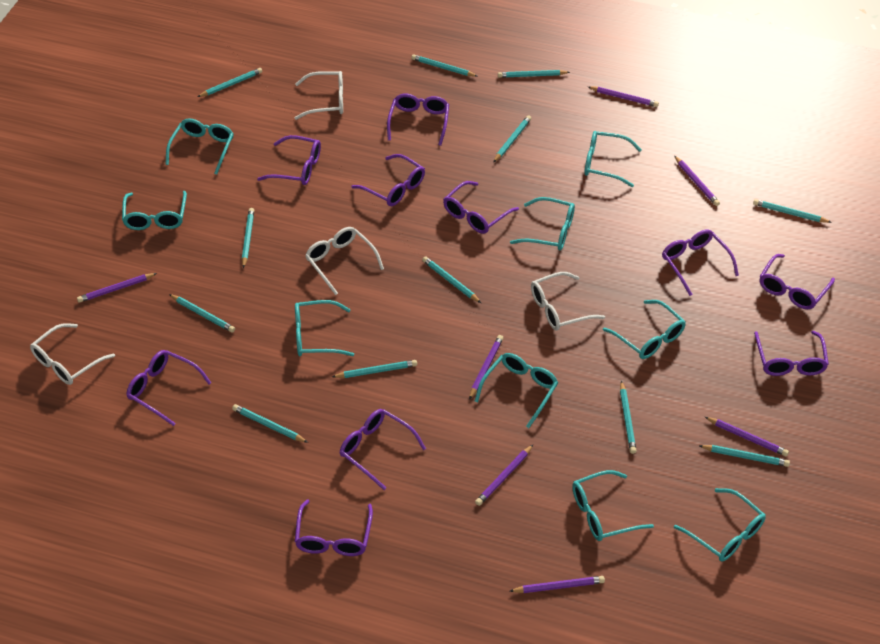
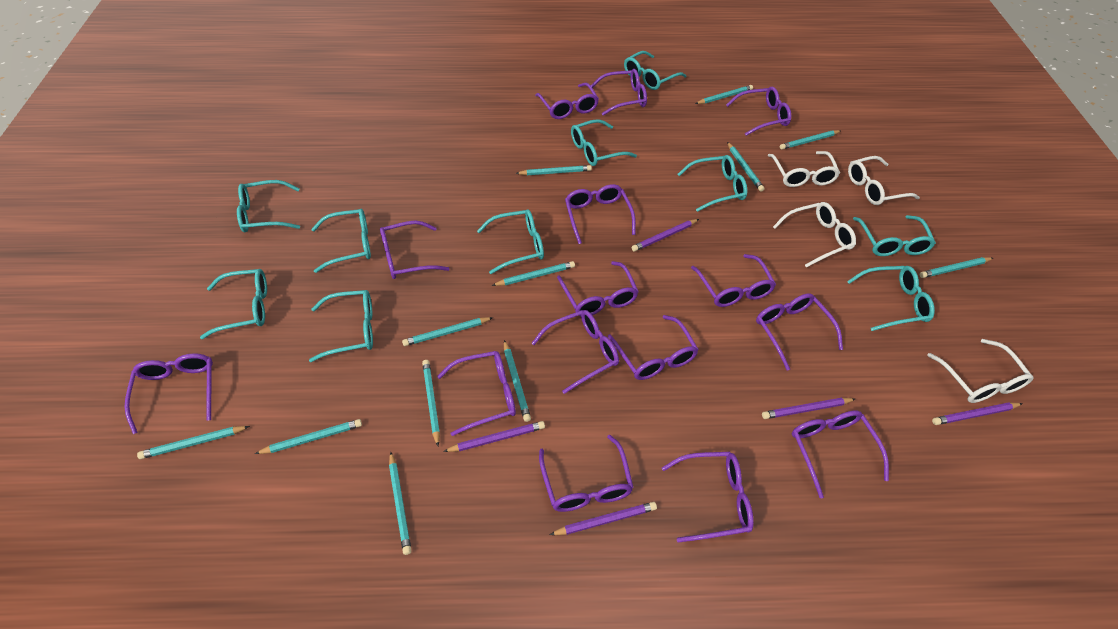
purple glasses: 10 -> 15
purple pencil: 7 -> 5
turquoise glasses: 9 -> 10

